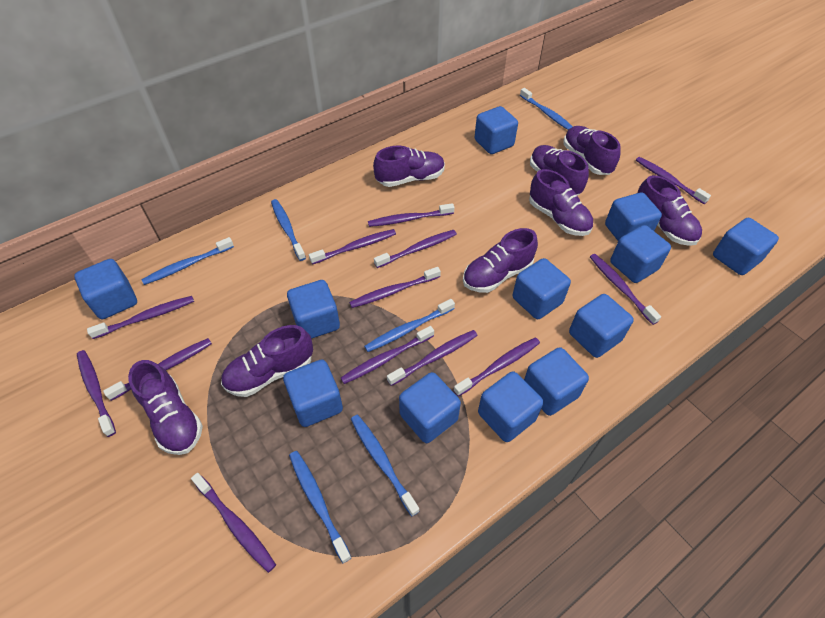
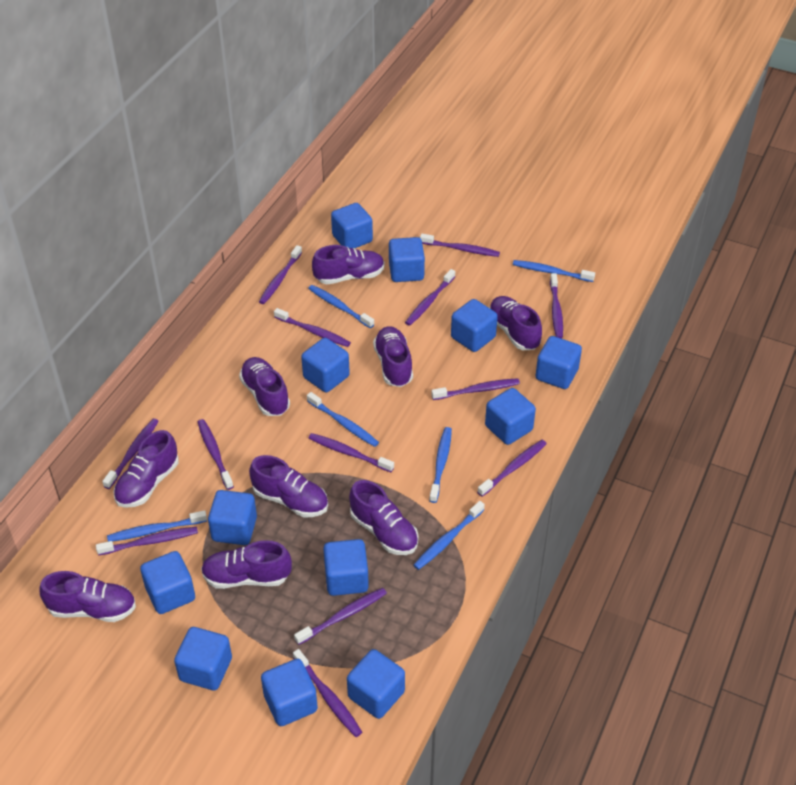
purple shoe: 8 -> 9

